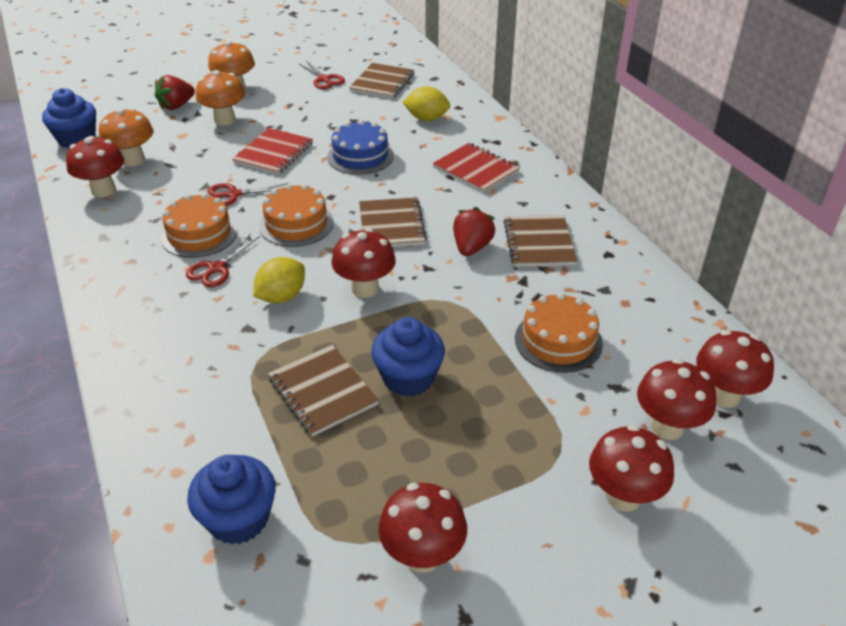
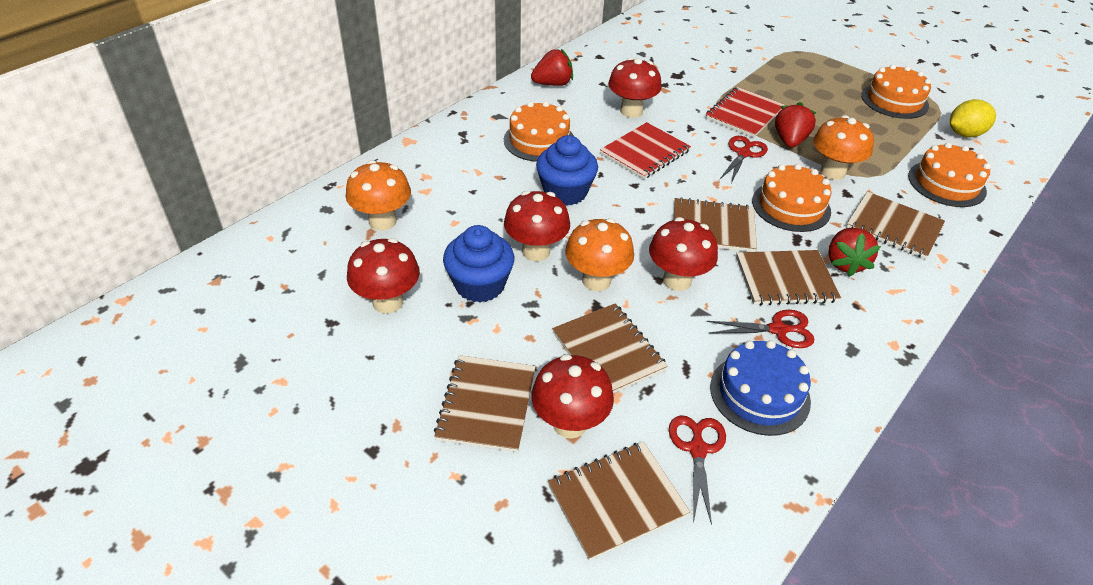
blue cupcake: 3 -> 2
brown notebook: 4 -> 6
orange cake: 3 -> 4
red mushroom: 6 -> 5
red strawberry: 2 -> 3
yellow lemon: 2 -> 1

